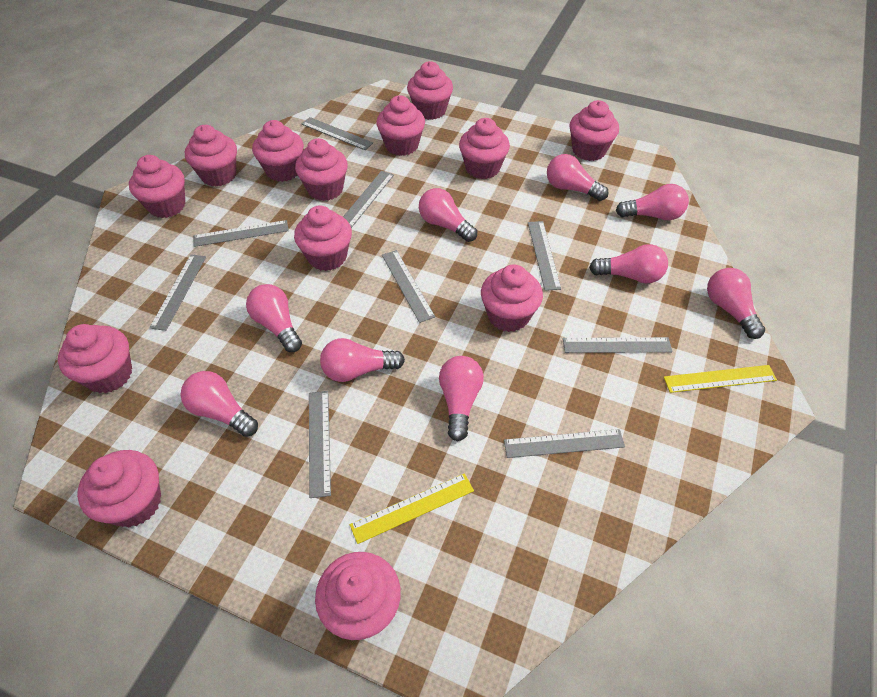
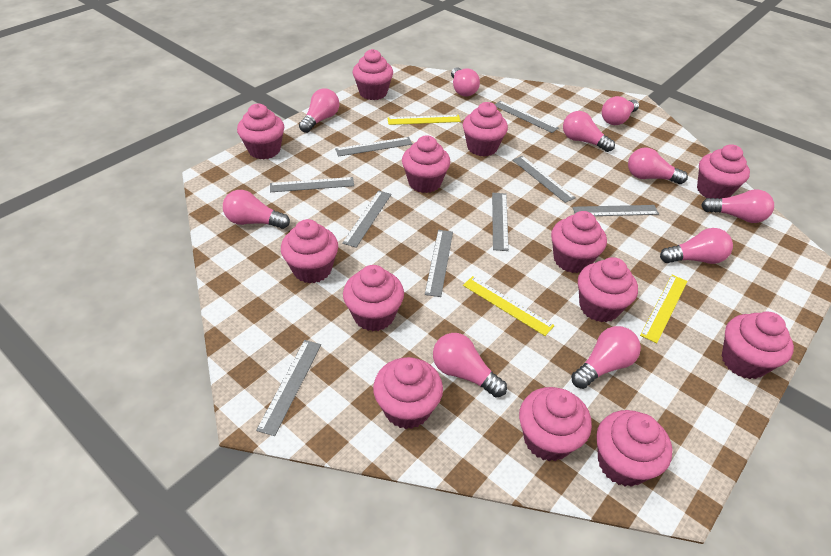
pink light bulb: 9 -> 10
yellow ruler: 2 -> 3

